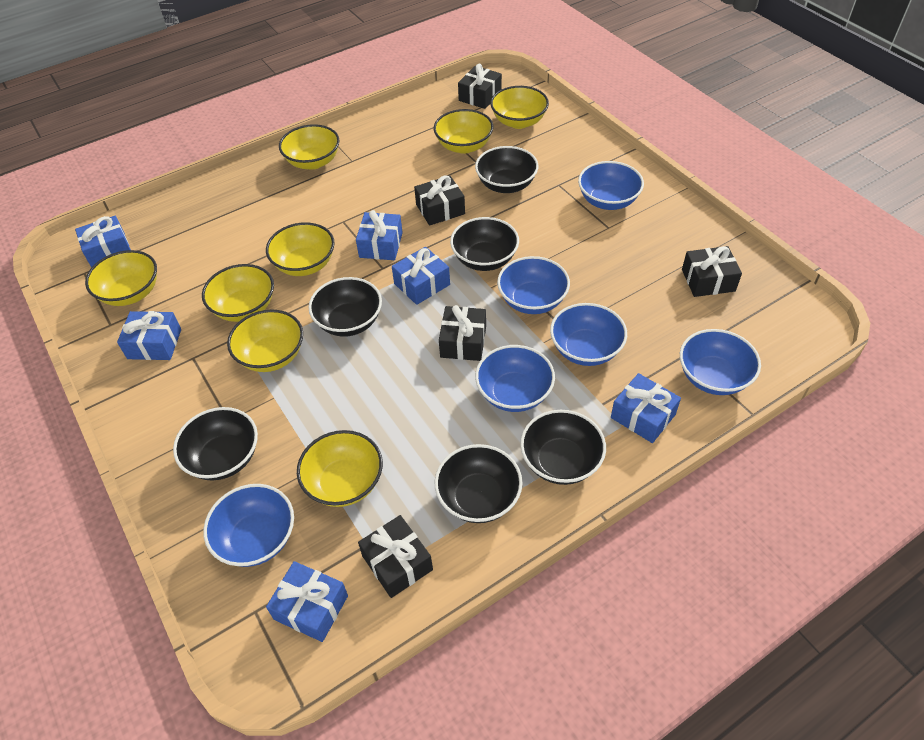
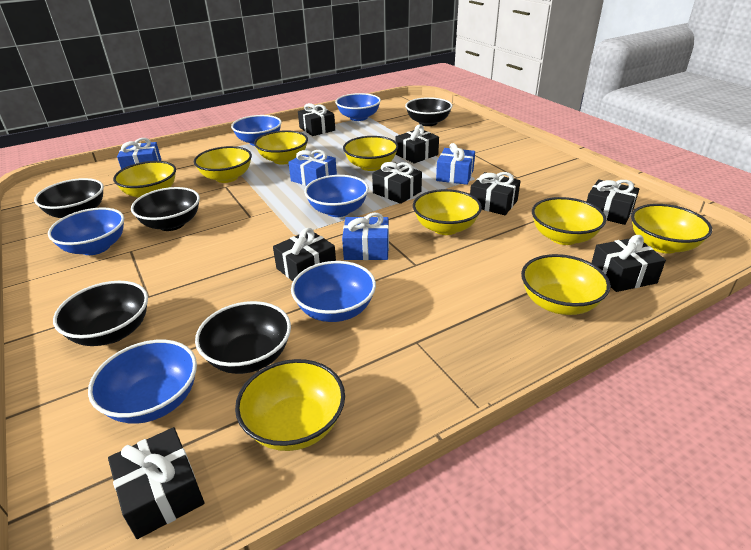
black bowl: 6 -> 5
black gift: 5 -> 8
blue gift: 6 -> 4
yellow bowl: 8 -> 9

